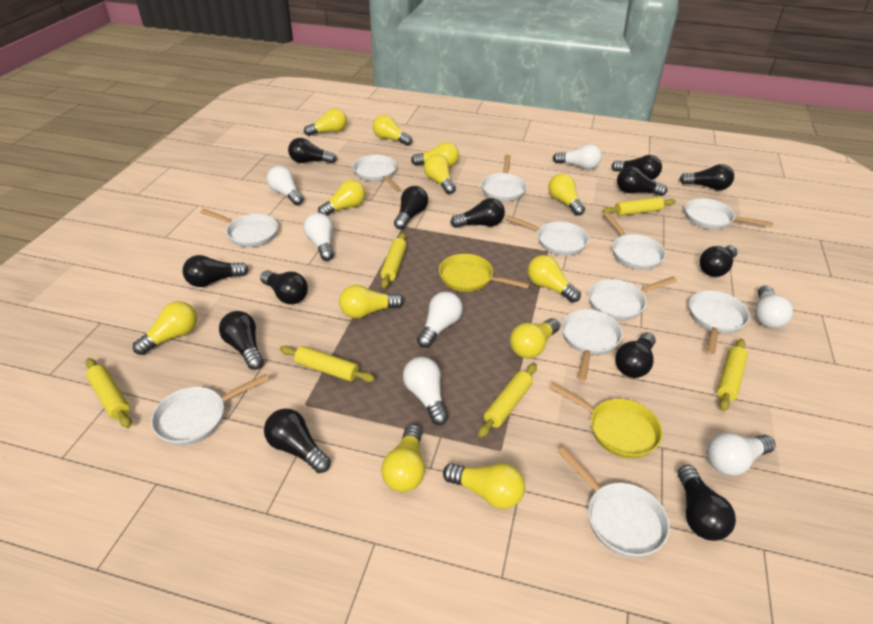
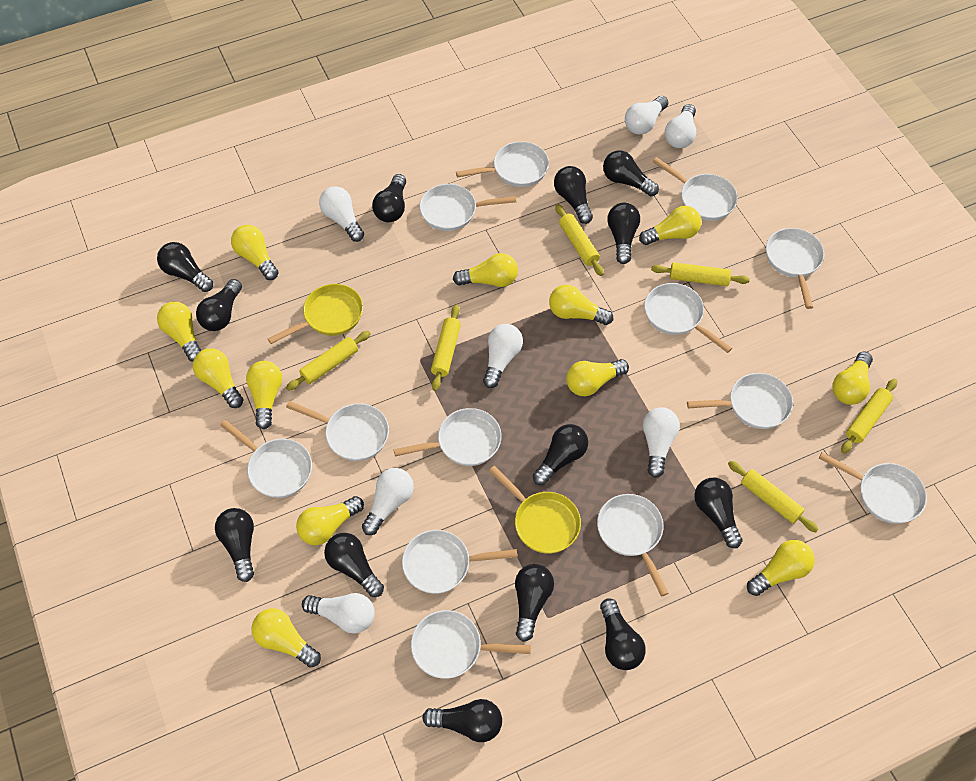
white pan: 11 -> 13

